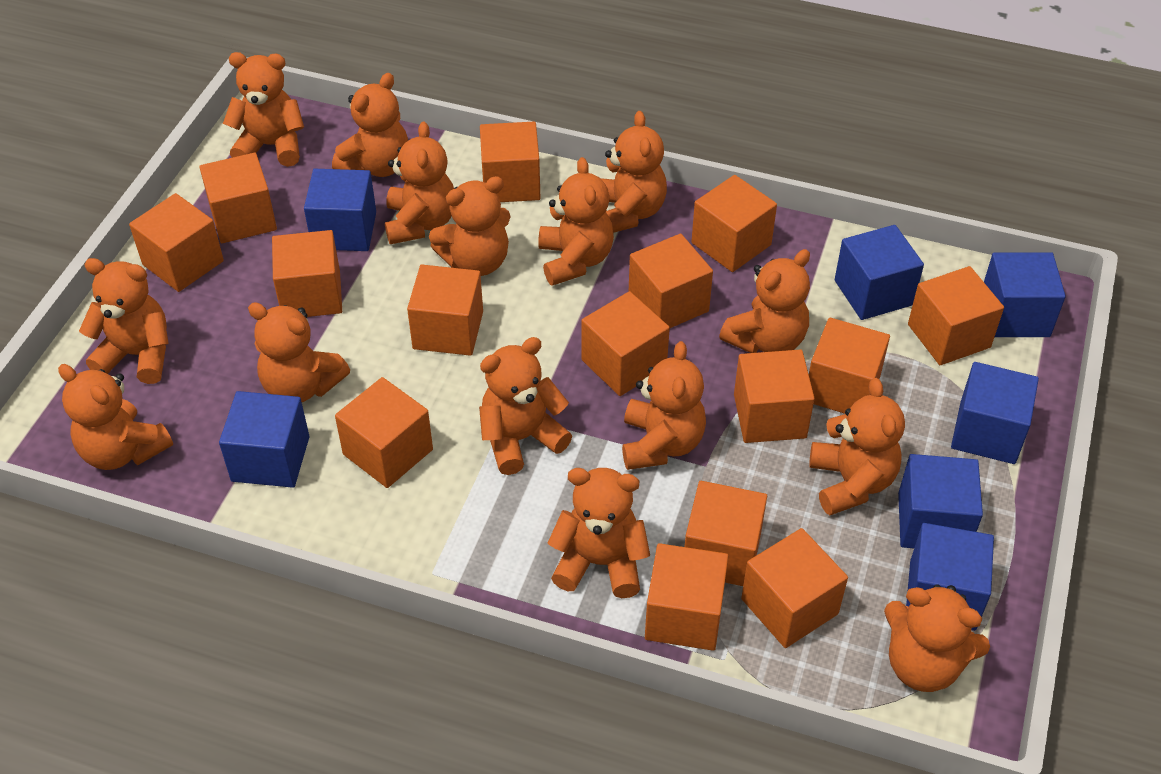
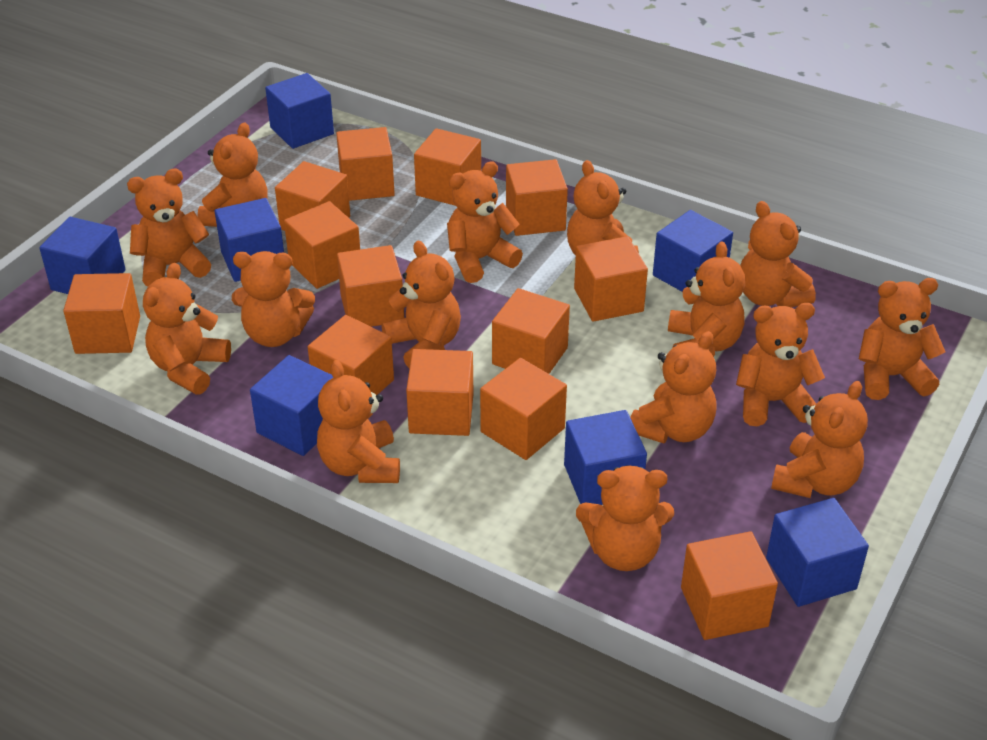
orange cube: 15 -> 13

